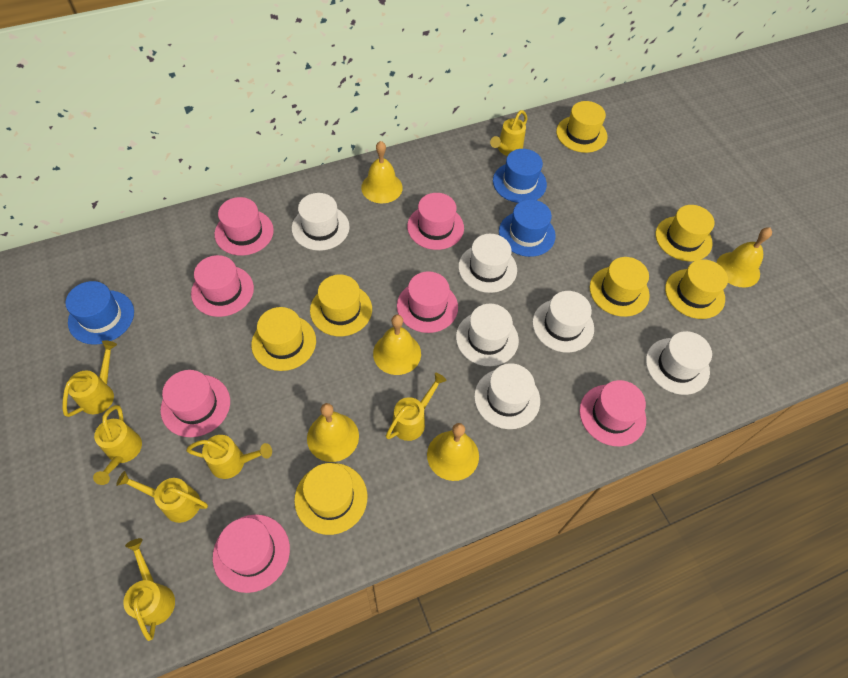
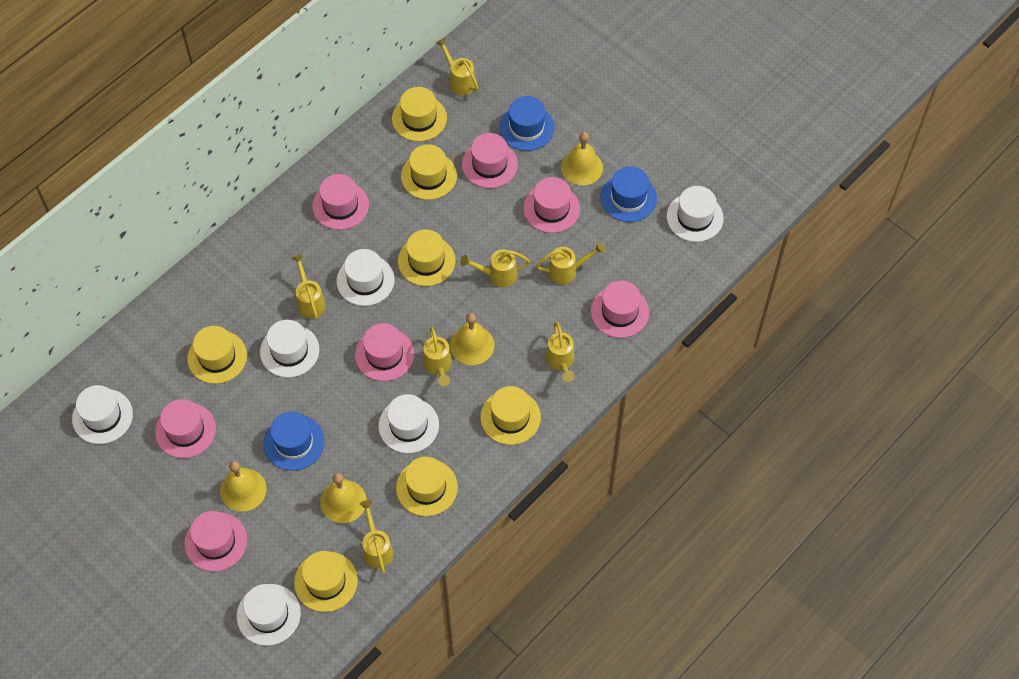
yellow bell: 5 -> 4

